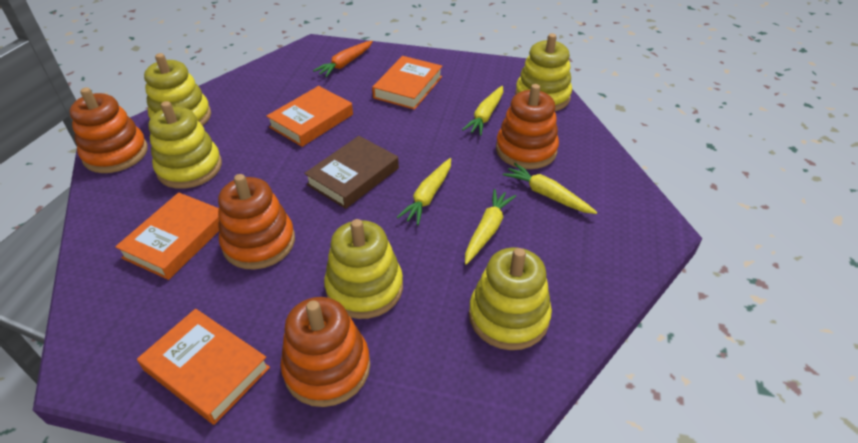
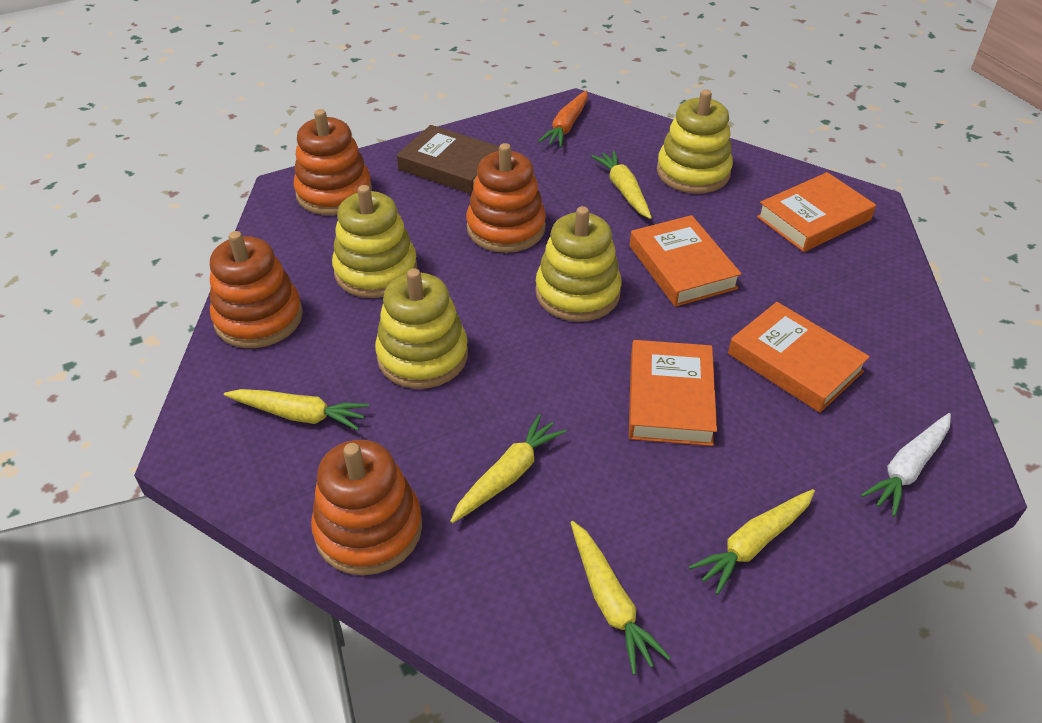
white carrot: 0 -> 1
yellow carrot: 4 -> 5
yellow stacking toy: 5 -> 4

